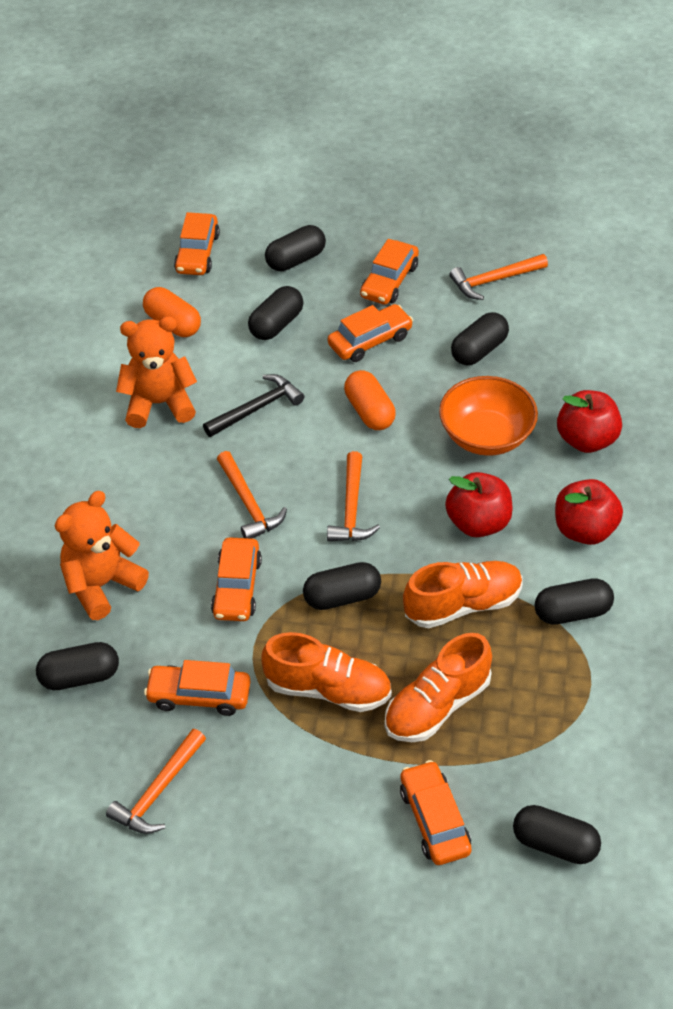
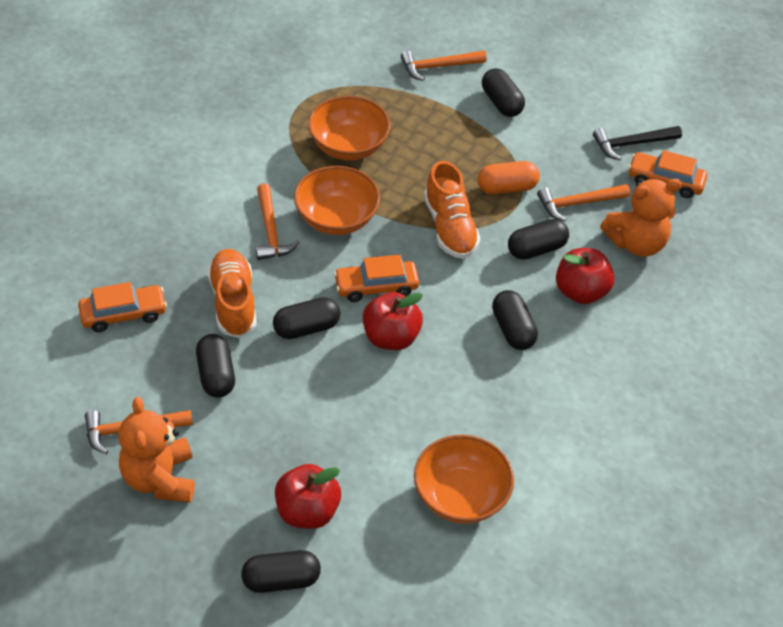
black capsule: 7 -> 6
orange bowl: 1 -> 3
orange capsule: 2 -> 1
orange car: 6 -> 3
orange shoe: 3 -> 2

